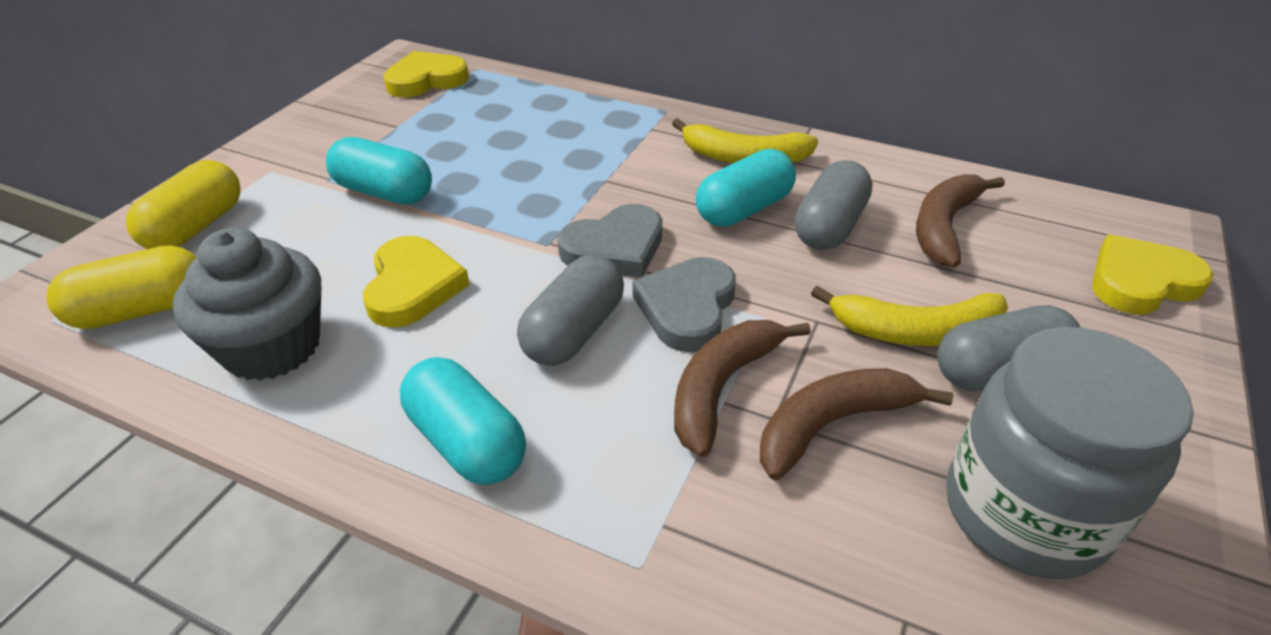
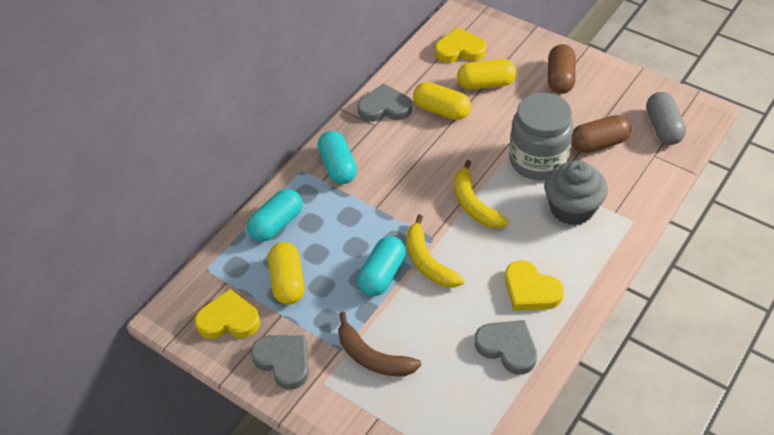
brown banana: 3 -> 1
brown capsule: 0 -> 2
grey capsule: 3 -> 1
grey heart: 2 -> 3
yellow capsule: 2 -> 3

